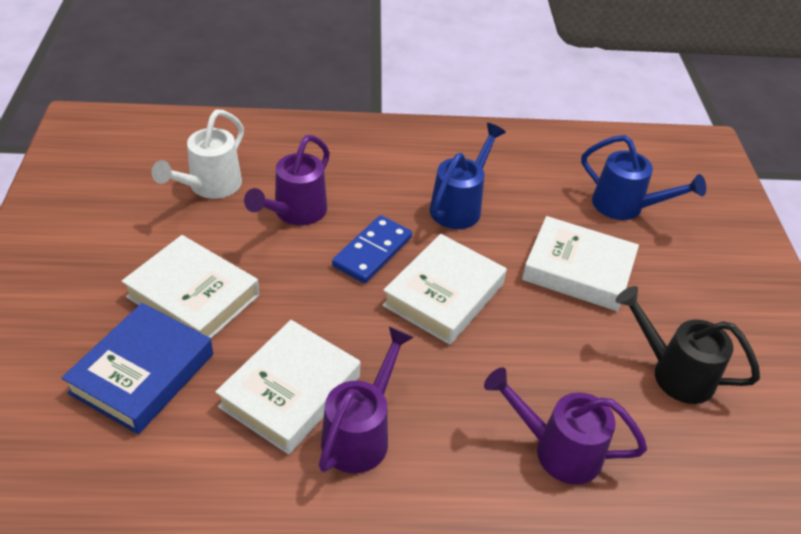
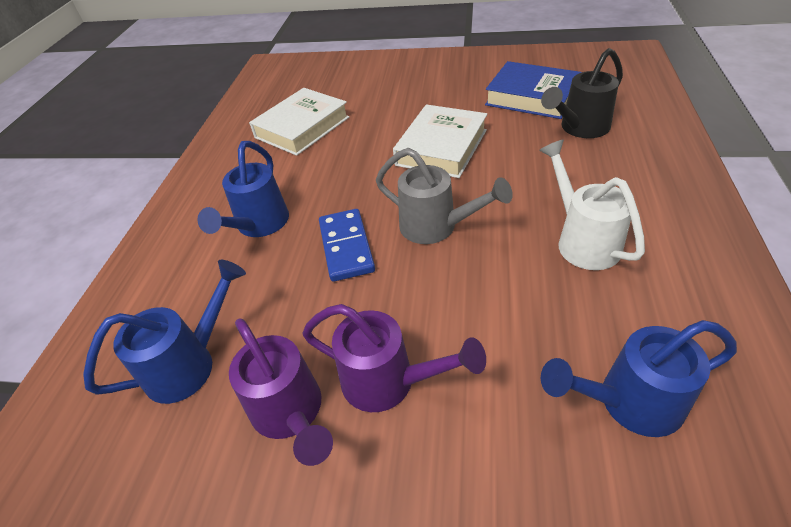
blue watering can: 2 -> 3
grey watering can: 0 -> 1
purple watering can: 3 -> 2
white book: 4 -> 2

